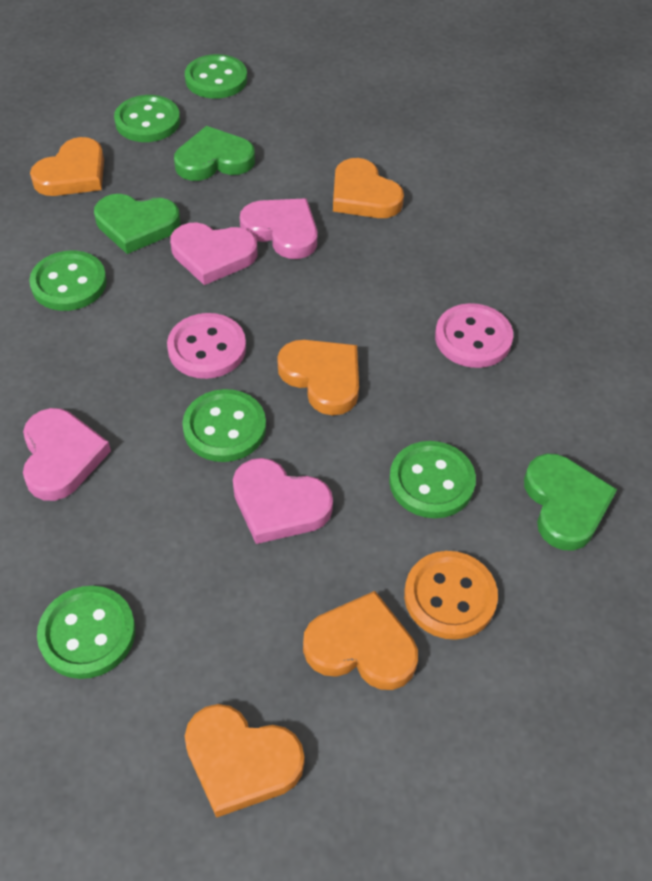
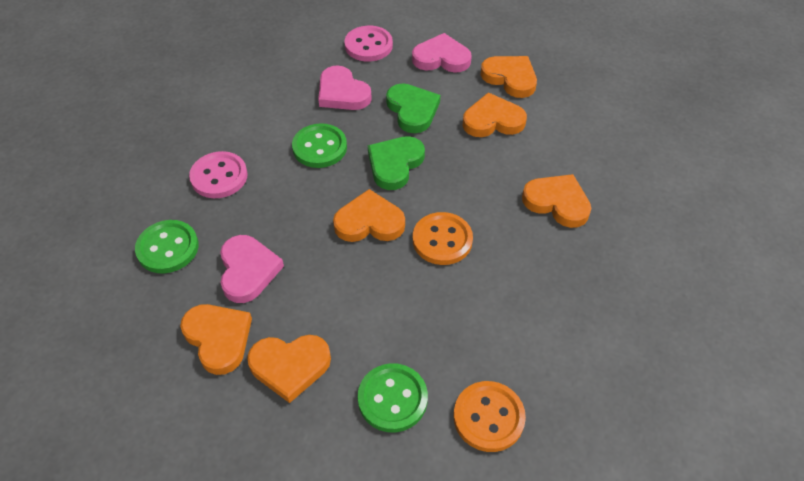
green button: 6 -> 3
green heart: 3 -> 2
orange button: 1 -> 2
orange heart: 5 -> 6
pink heart: 4 -> 3

